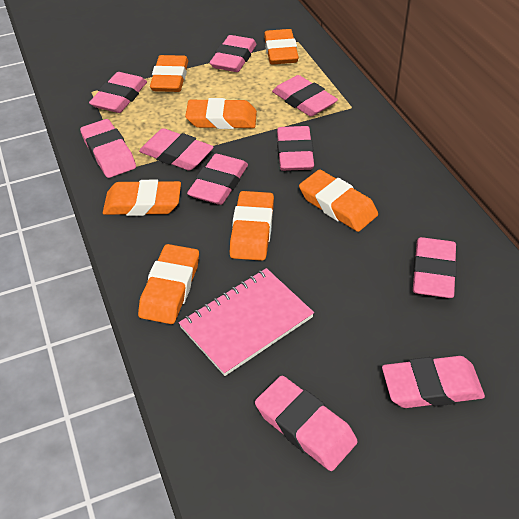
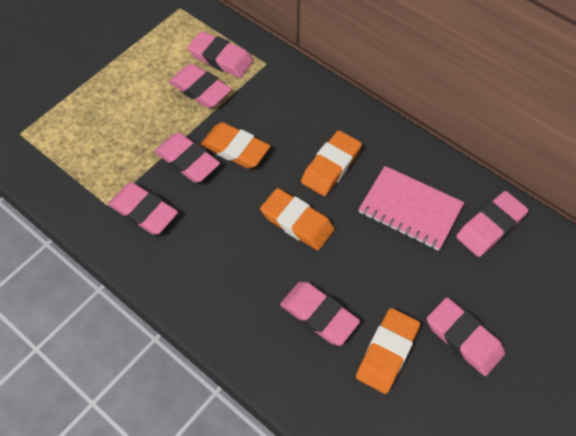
orange eraser: 7 -> 4
pink eraser: 10 -> 7

